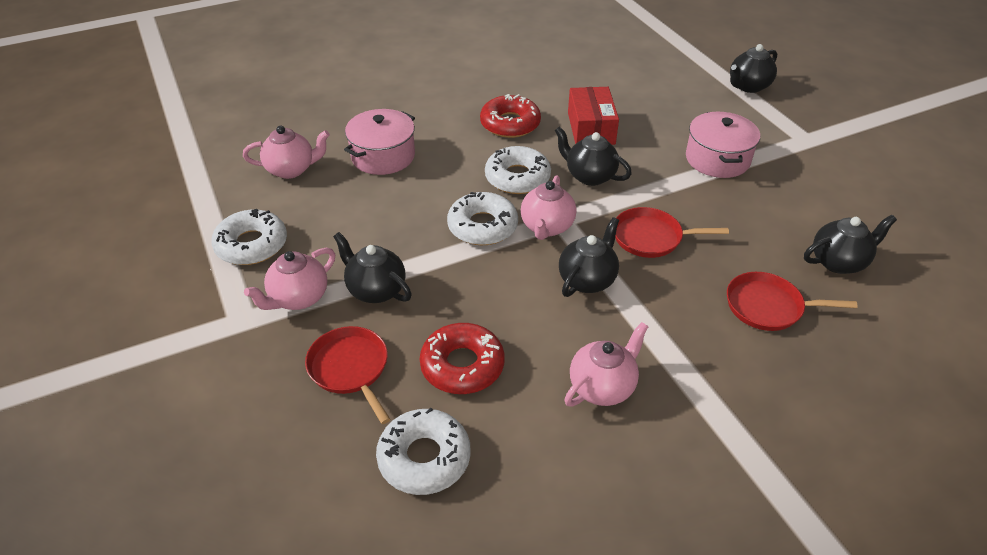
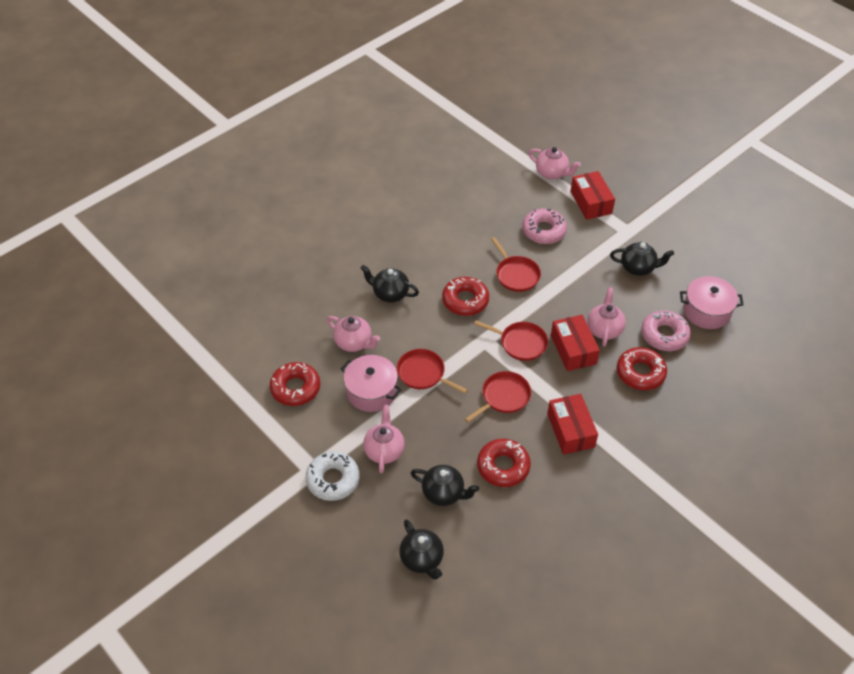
black teapot: 5 -> 4
pink donut: 0 -> 2
red box: 1 -> 3
red donut: 2 -> 4
red pan: 3 -> 4
white donut: 4 -> 1

